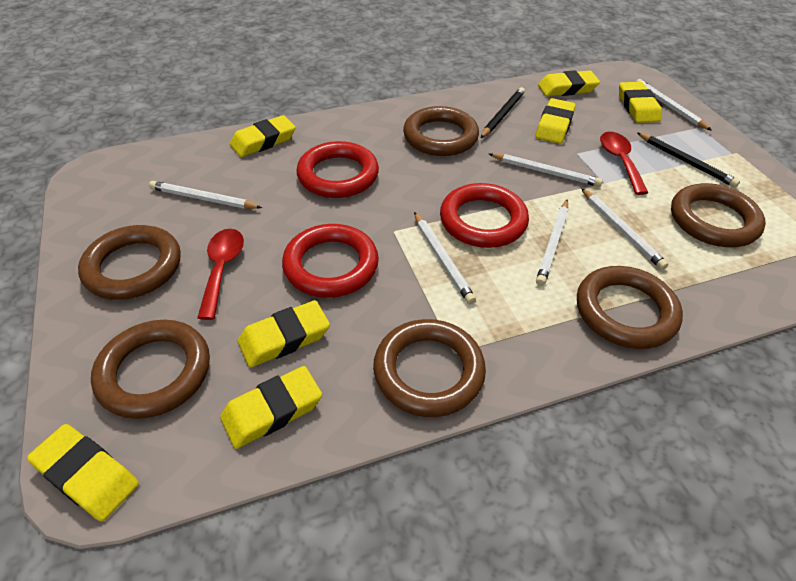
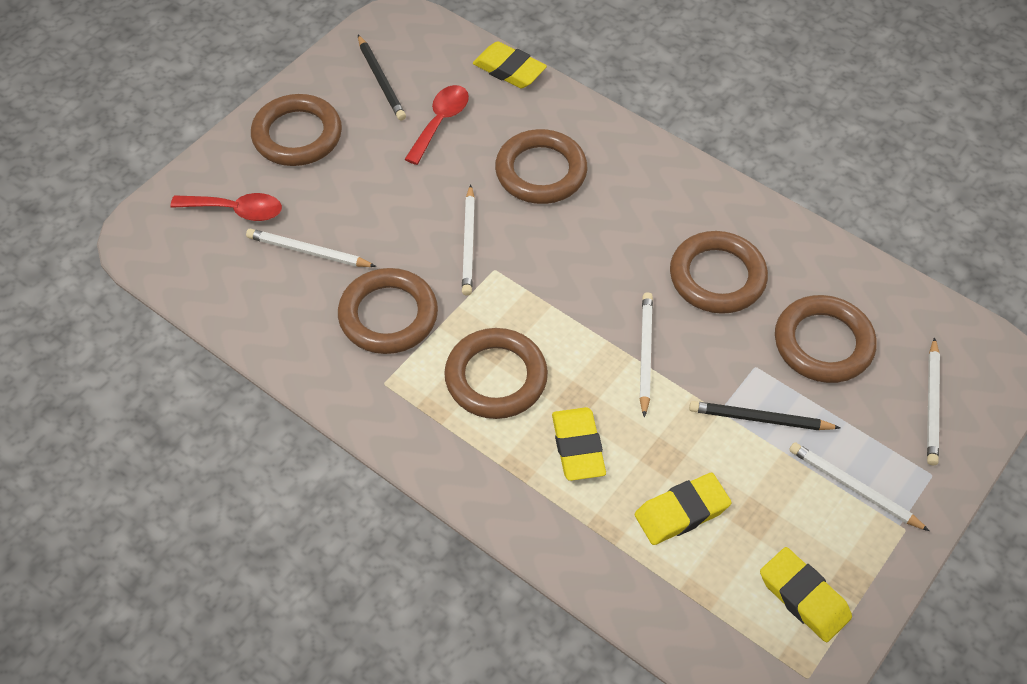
red ring: 3 -> 0
white pencil: 6 -> 5
yellow eraser: 7 -> 4

